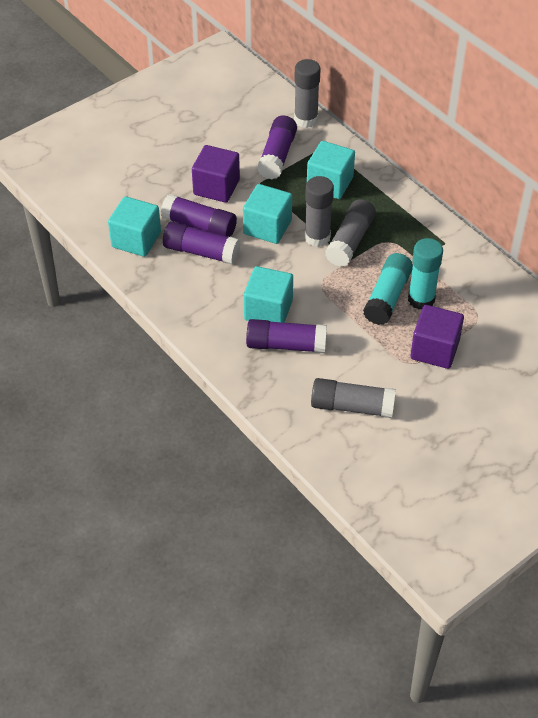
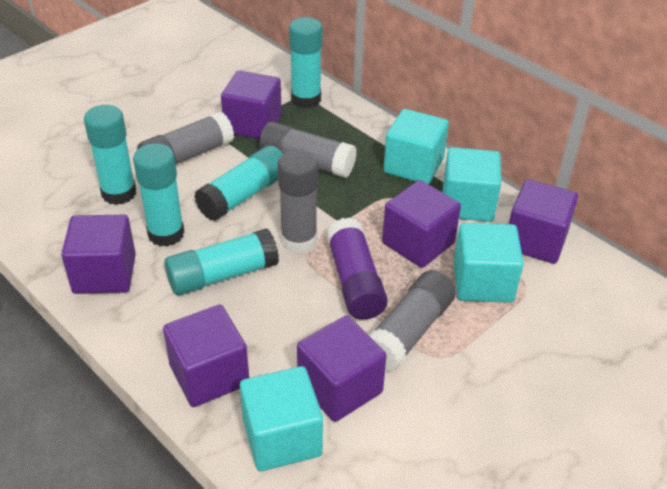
purple cube: 2 -> 6
purple glue stick: 4 -> 1
turquoise glue stick: 2 -> 5

